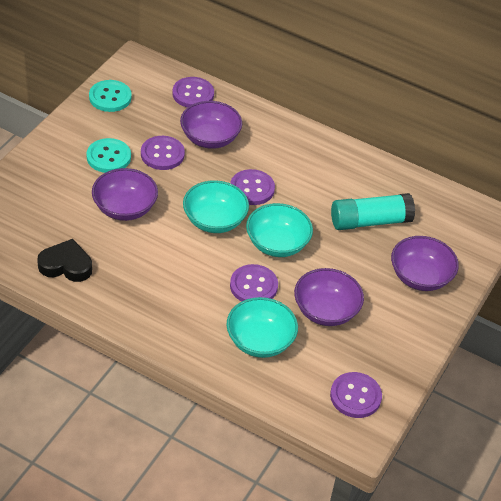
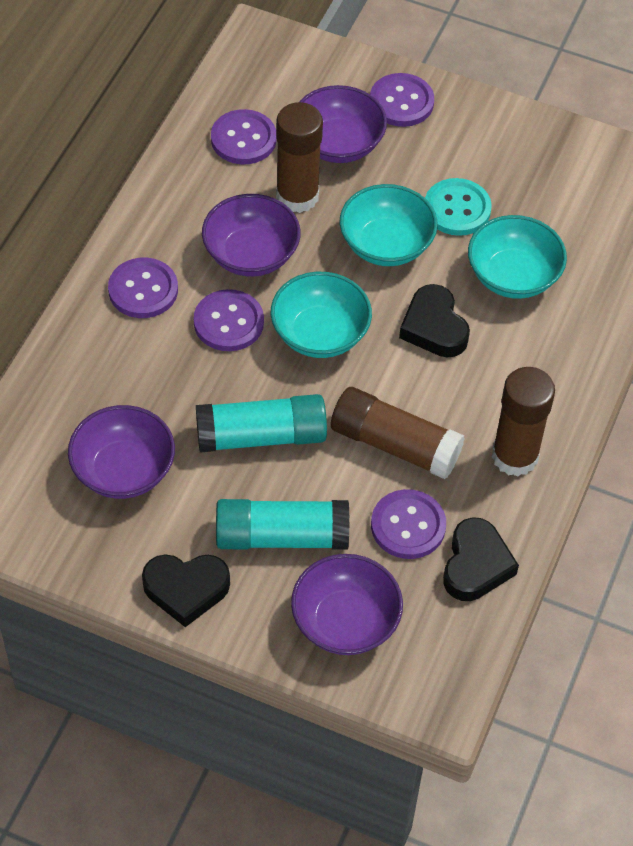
black heart: 1 -> 3
brown glue stick: 0 -> 3
turquoise button: 2 -> 1
turquoise glue stick: 1 -> 2

